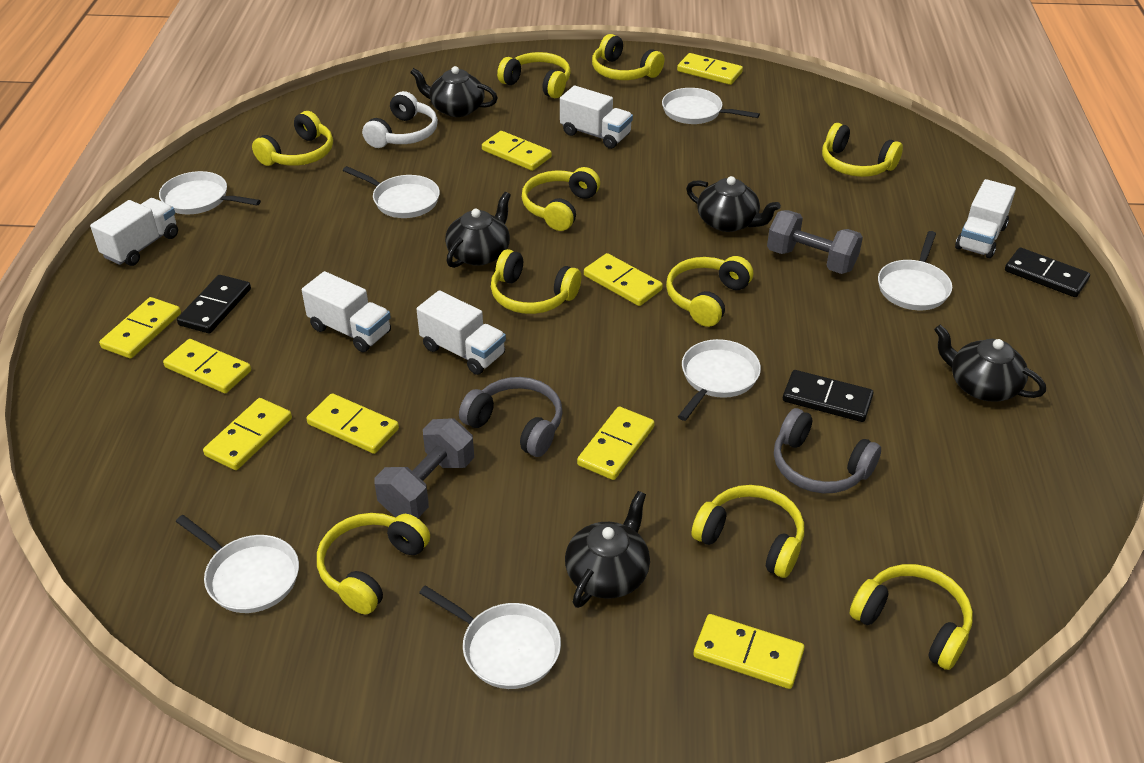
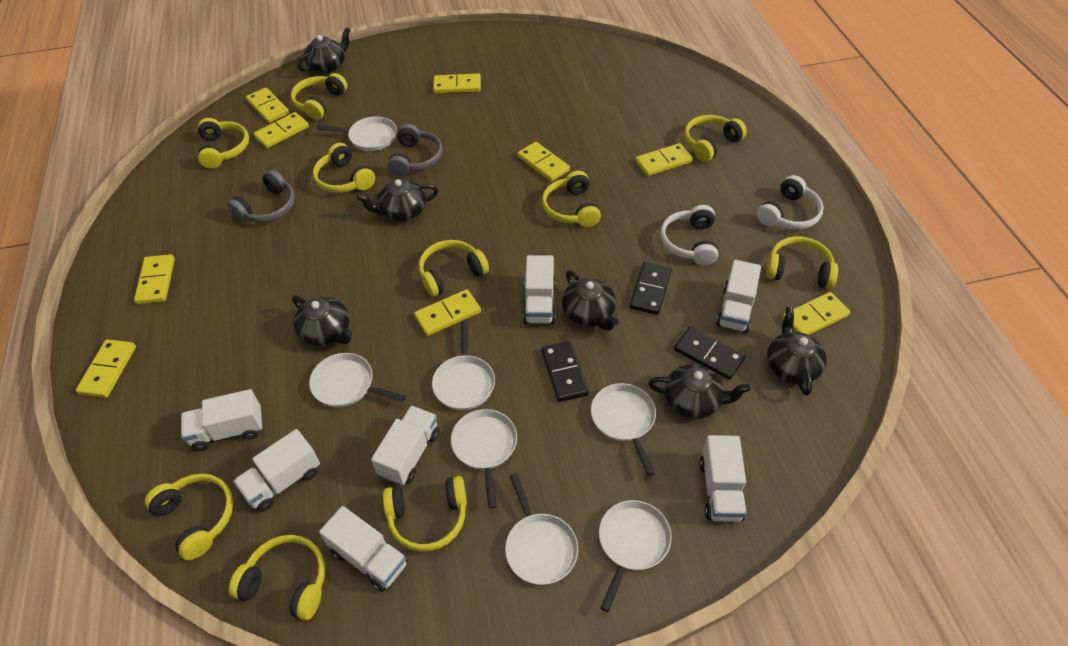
black teapot: 5 -> 6
grey dumbbell: 2 -> 0
white headphones: 1 -> 2
white truck: 5 -> 7

